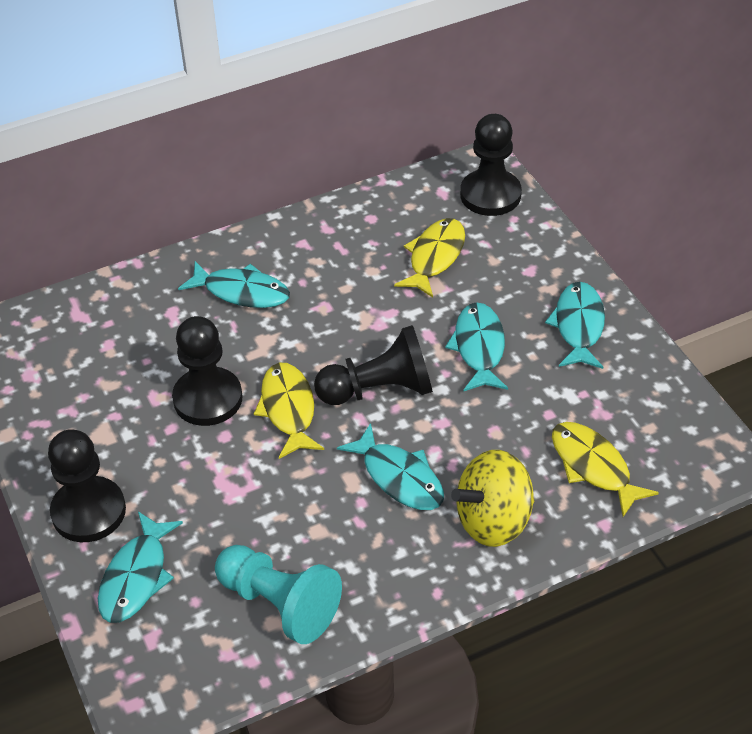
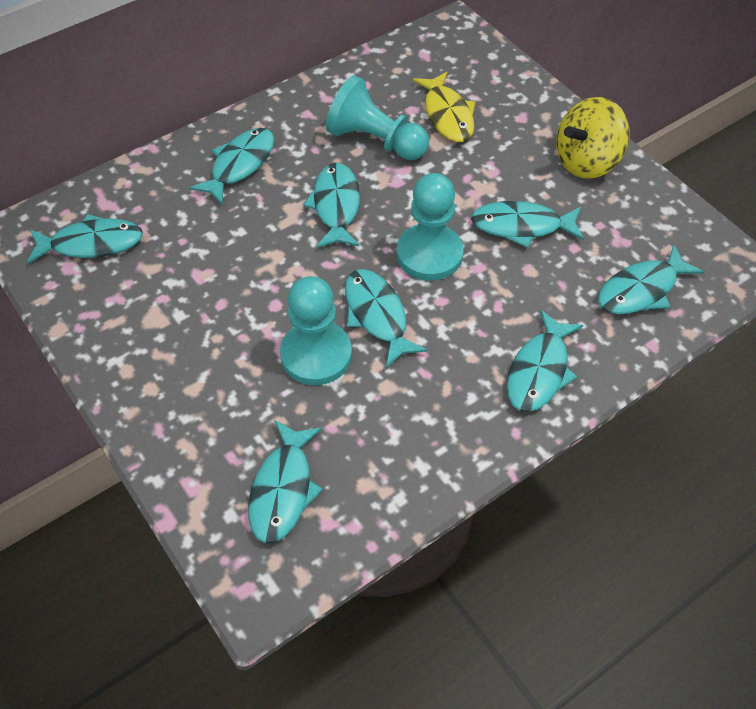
black pawn: 4 -> 0
turquoise fish: 5 -> 8
turquoise pawn: 1 -> 3
yellow fish: 3 -> 1

